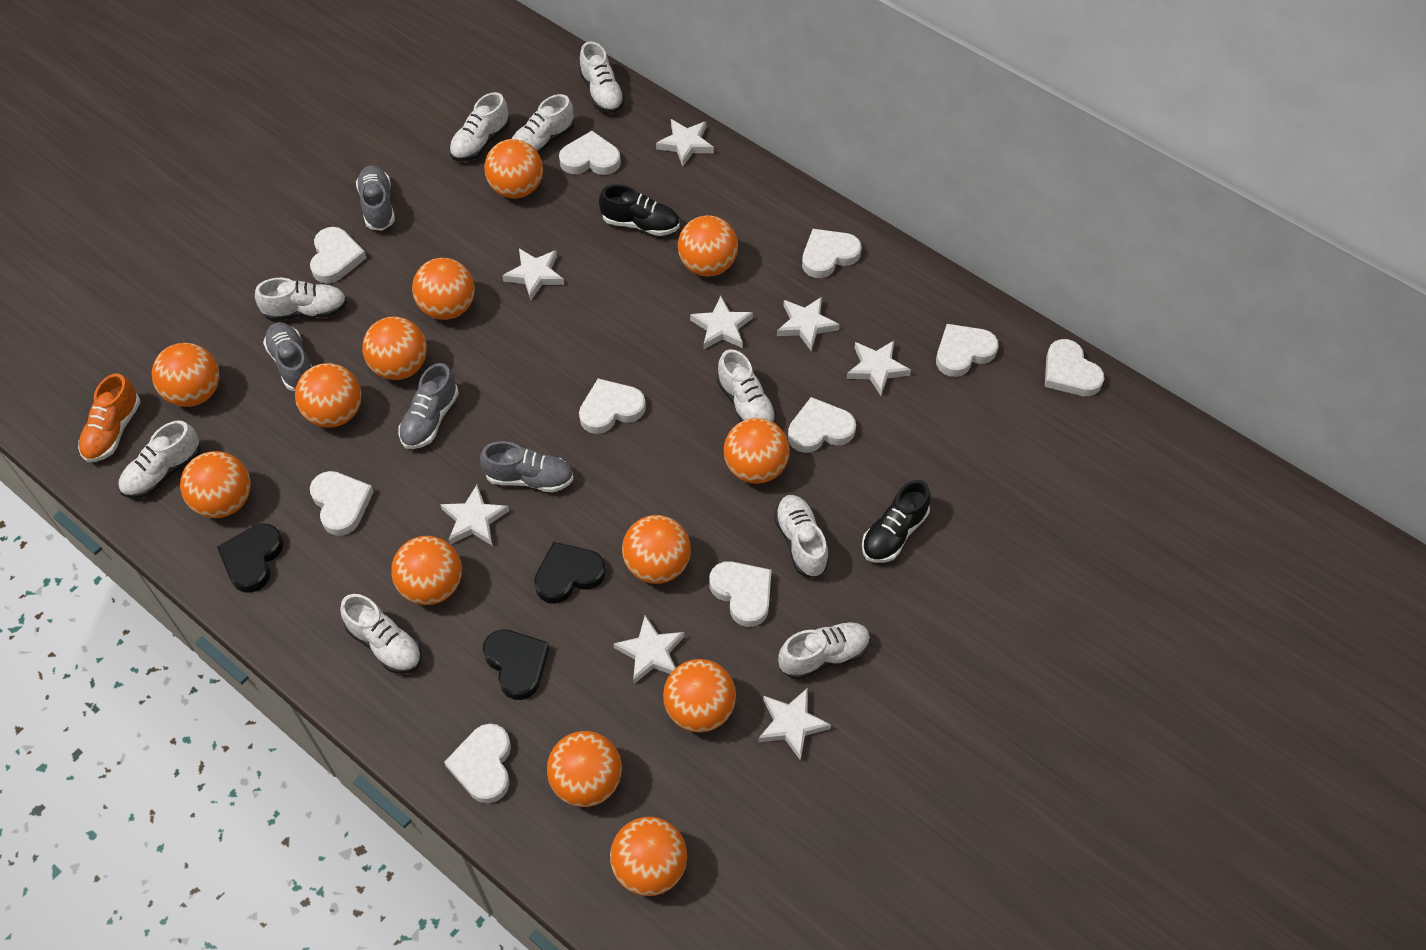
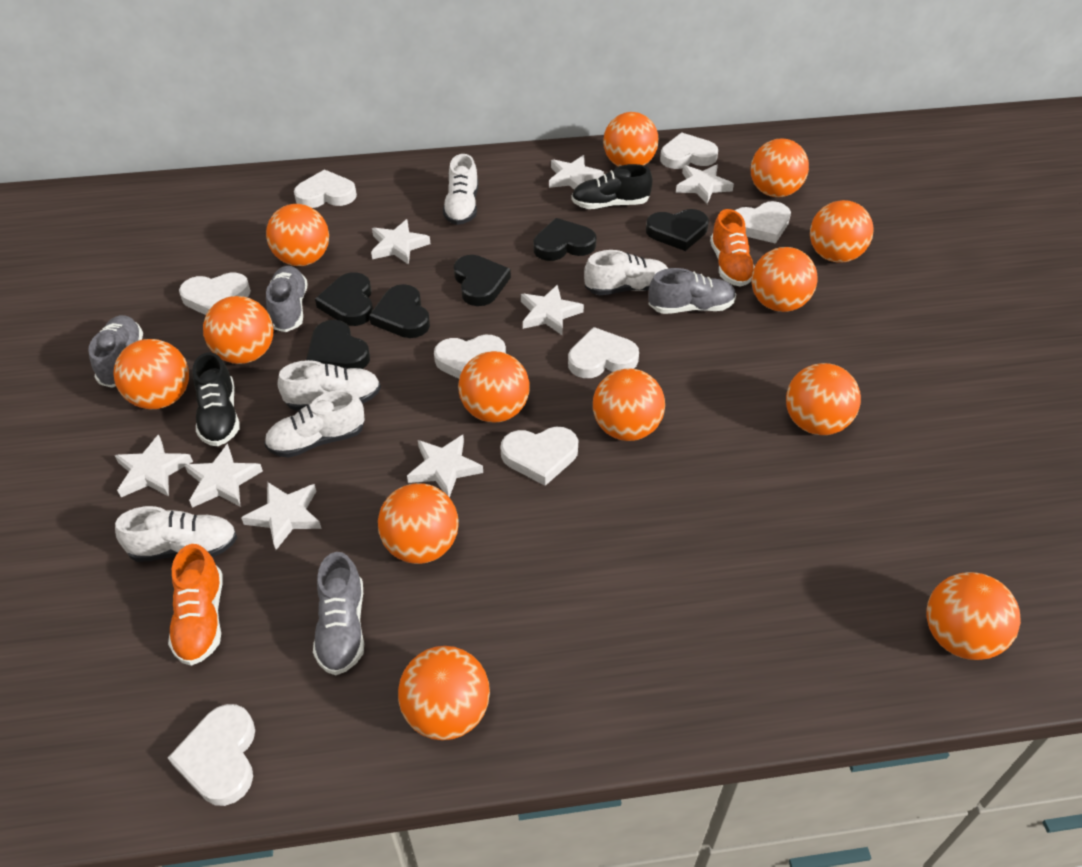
black heart: 3 -> 6
orange shoe: 1 -> 2
white heart: 10 -> 8
white shoe: 9 -> 5

